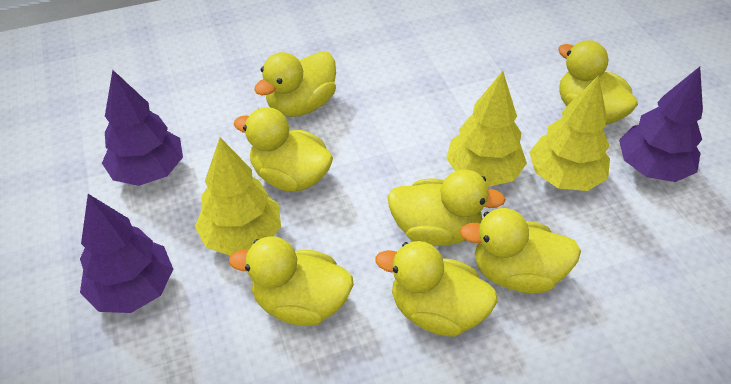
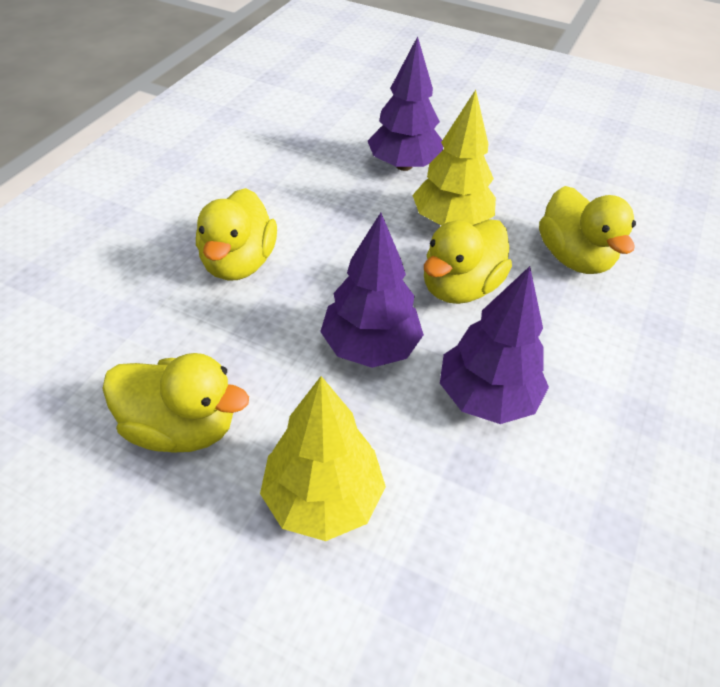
yellow duck: 7 -> 4
yellow tree: 3 -> 2

